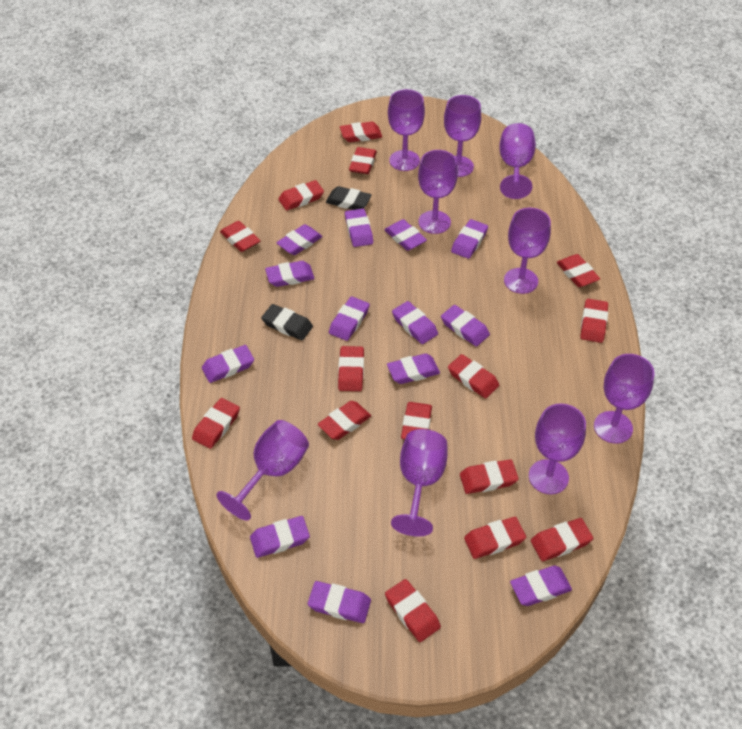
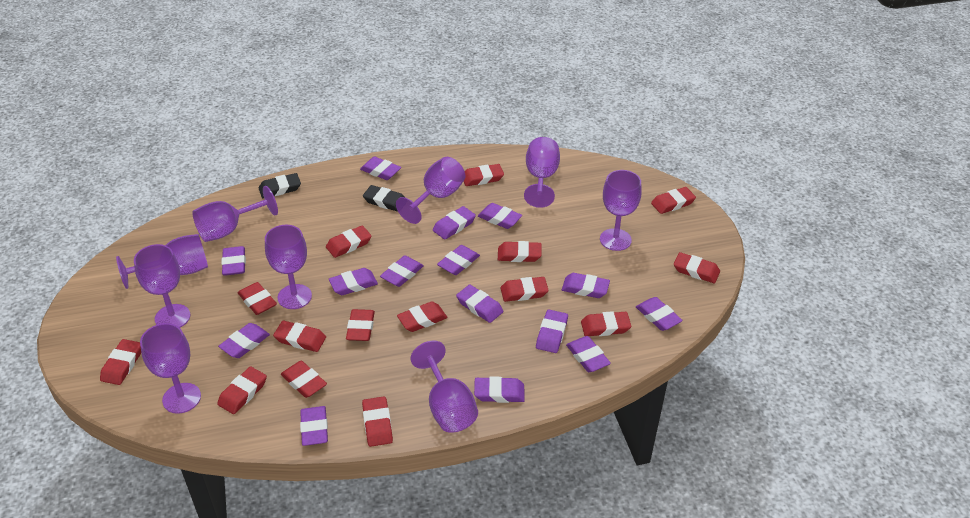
purple eraser: 13 -> 15

